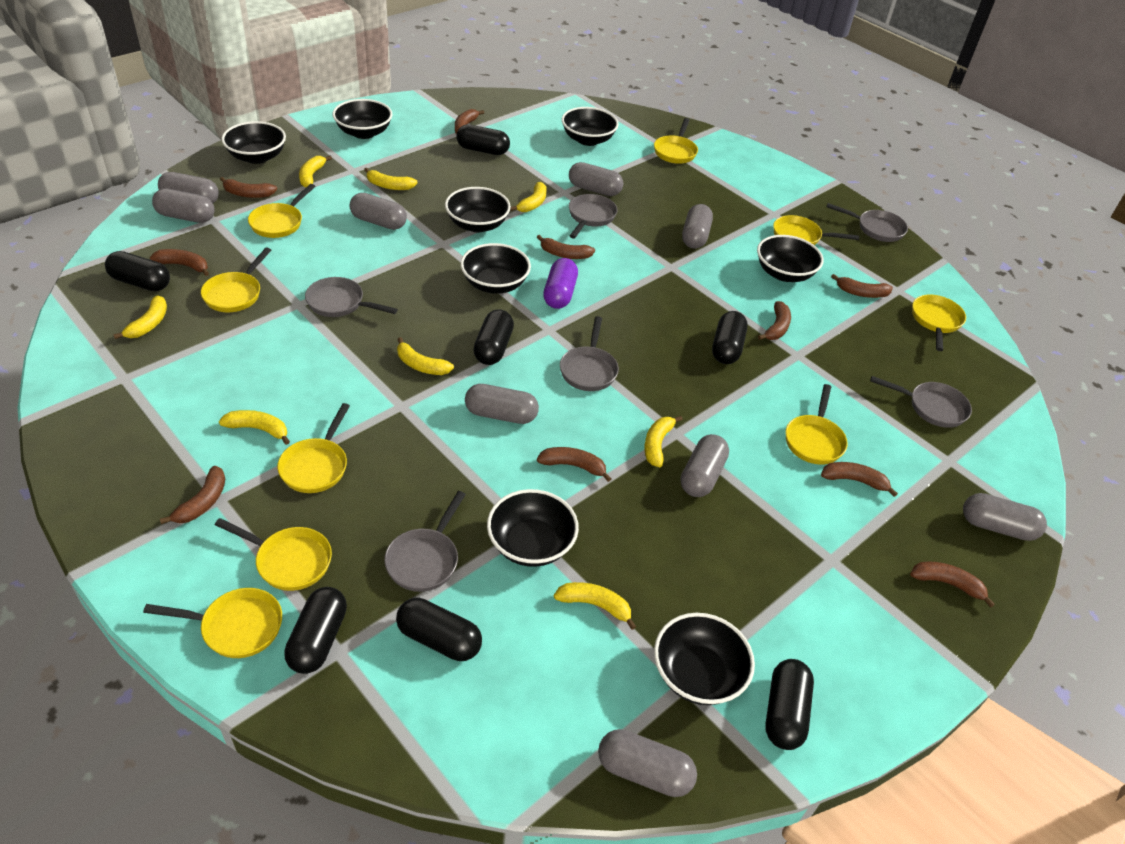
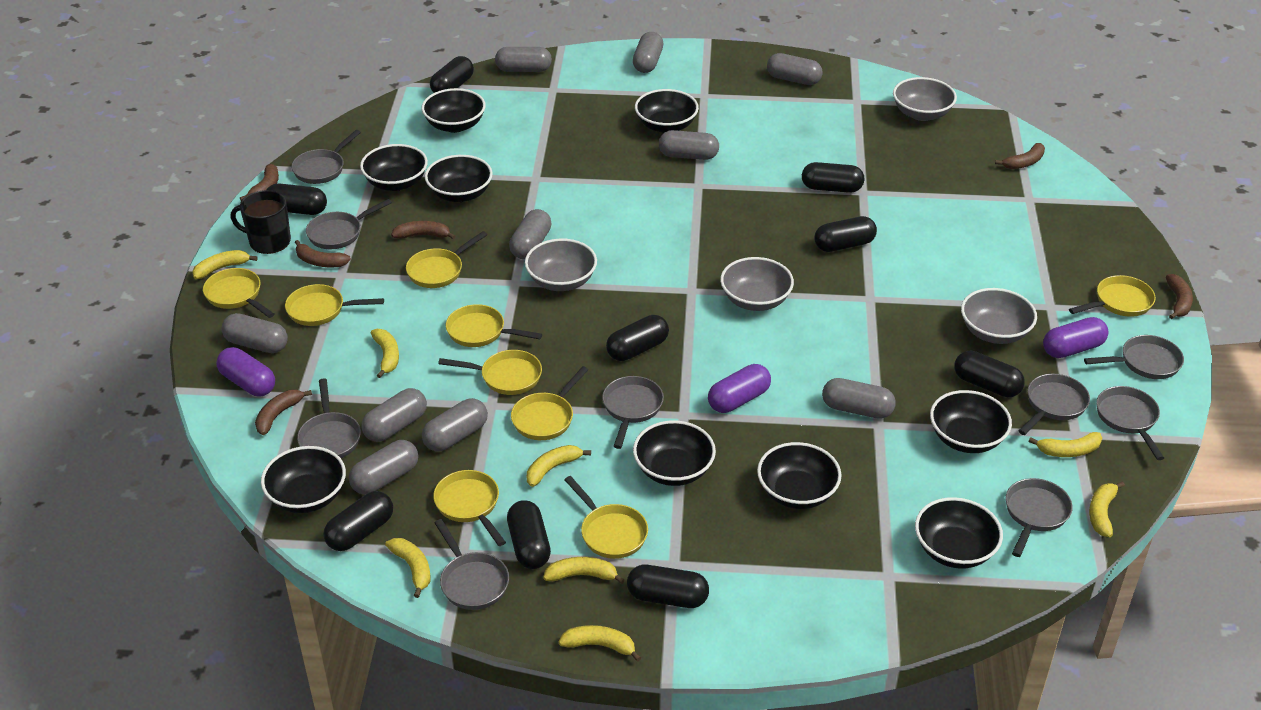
black bowl: 8 -> 9
black capsule: 7 -> 9
black mug: 0 -> 1
brown banana: 10 -> 6
grey bowl: 0 -> 4
grey capsule: 9 -> 10
grey pan: 6 -> 9
purple capsule: 1 -> 3

